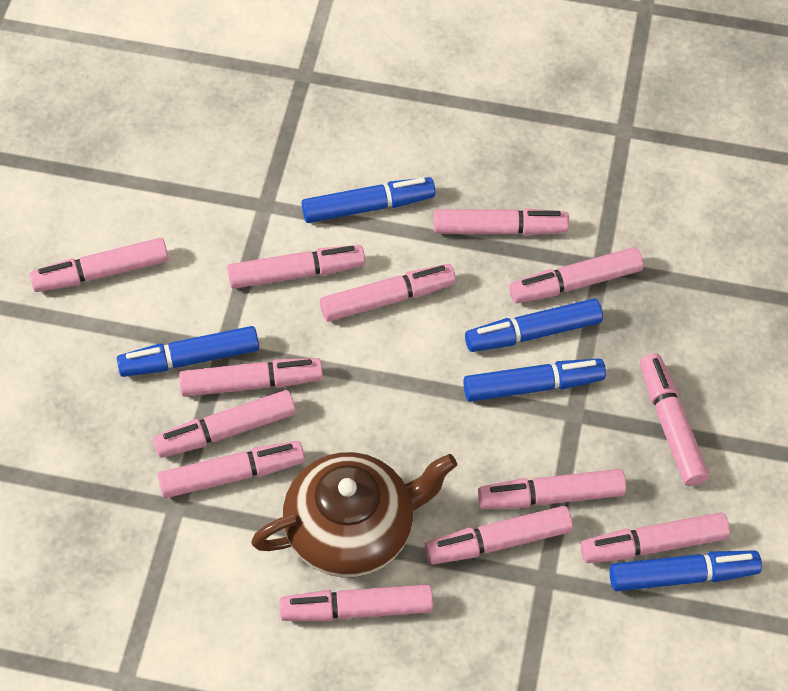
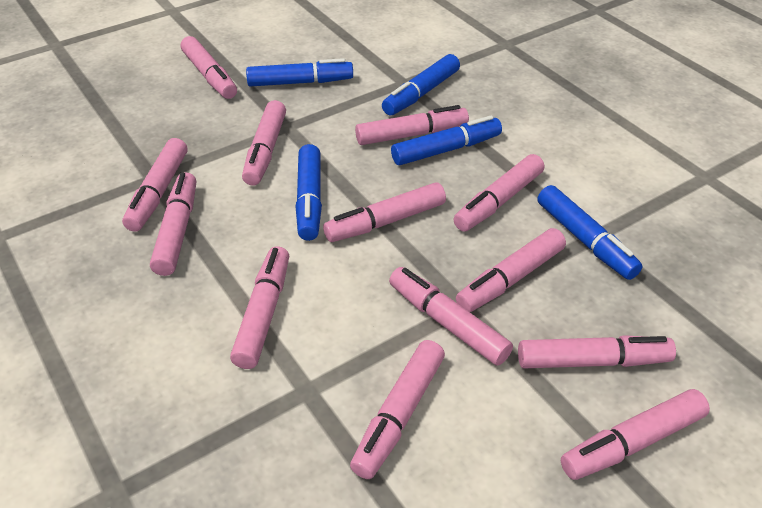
brown teapot: 1 -> 0

